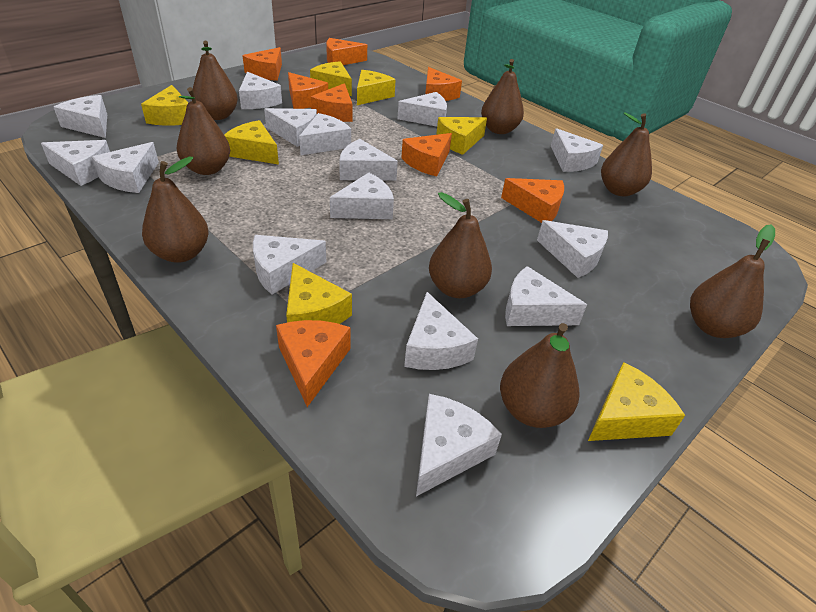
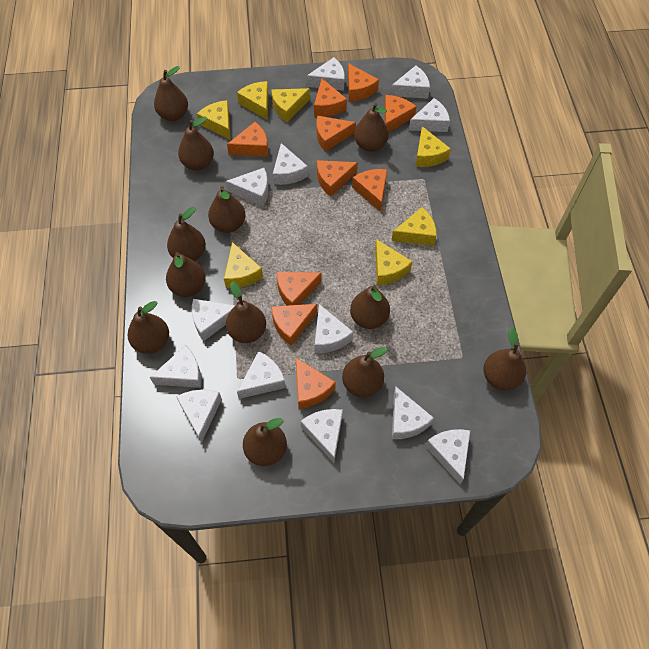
brown pear: 8 -> 12
orange cheese: 8 -> 10
white cheese: 15 -> 13

